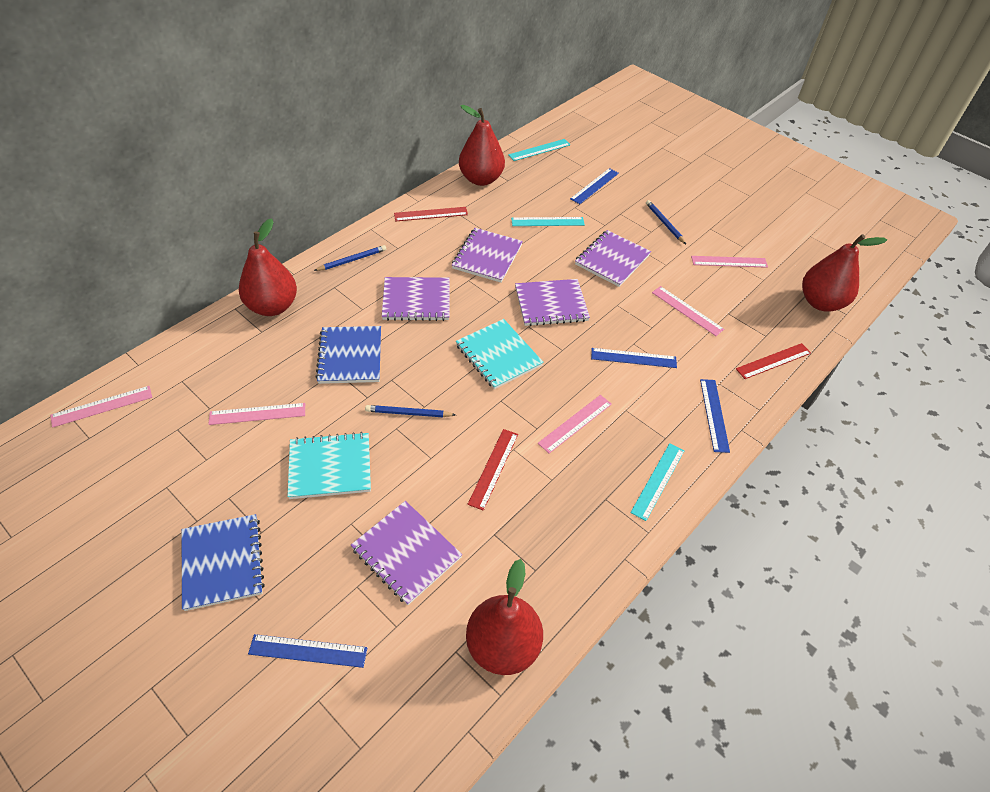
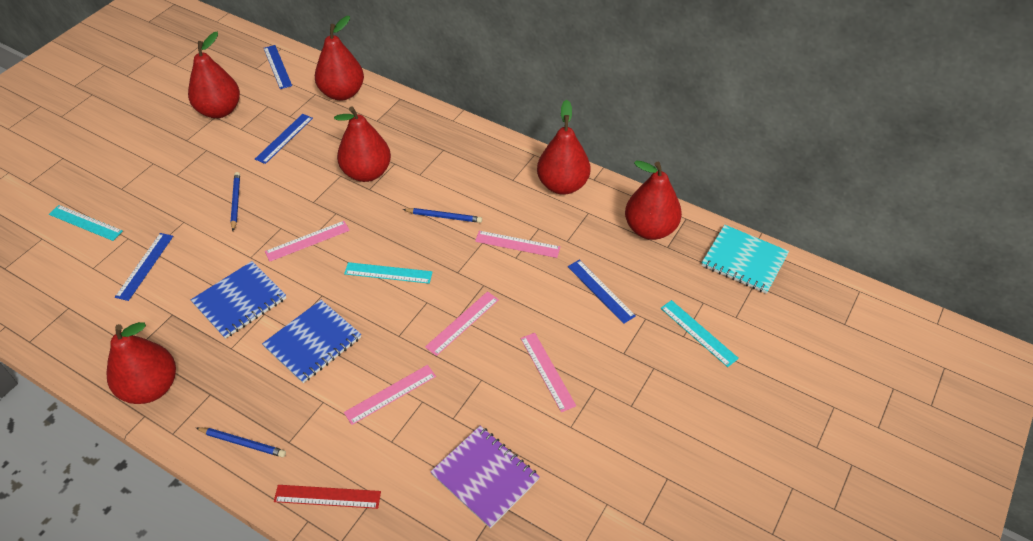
purple notebook: 5 -> 1
red pear: 4 -> 6
red ruler: 3 -> 1
turquoise notebook: 2 -> 1

